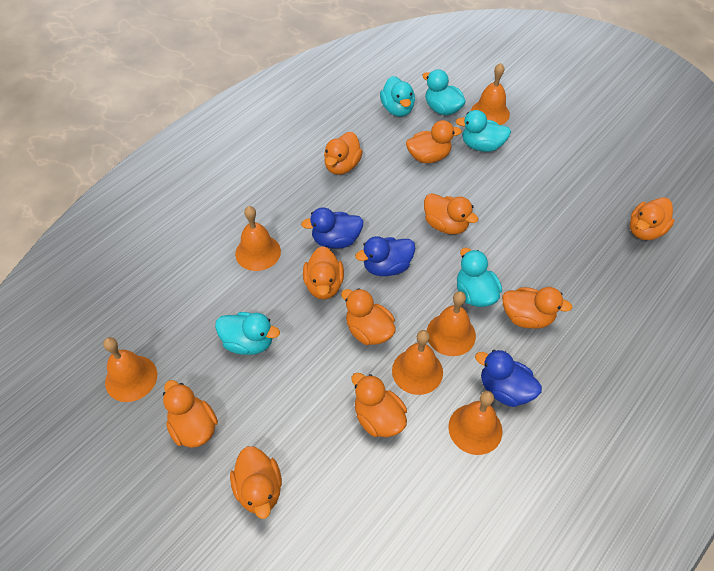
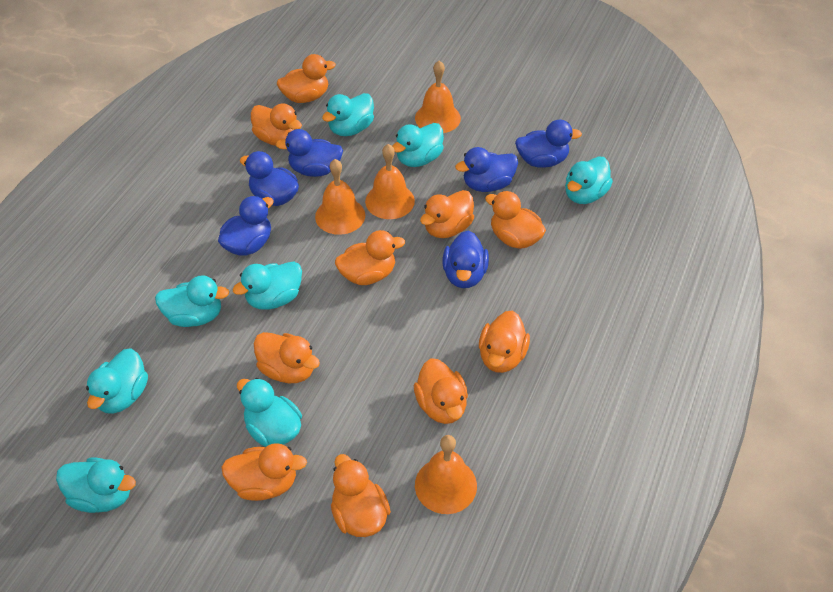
blue duck: 3 -> 6
orange bell: 6 -> 4
turquoise duck: 5 -> 8

